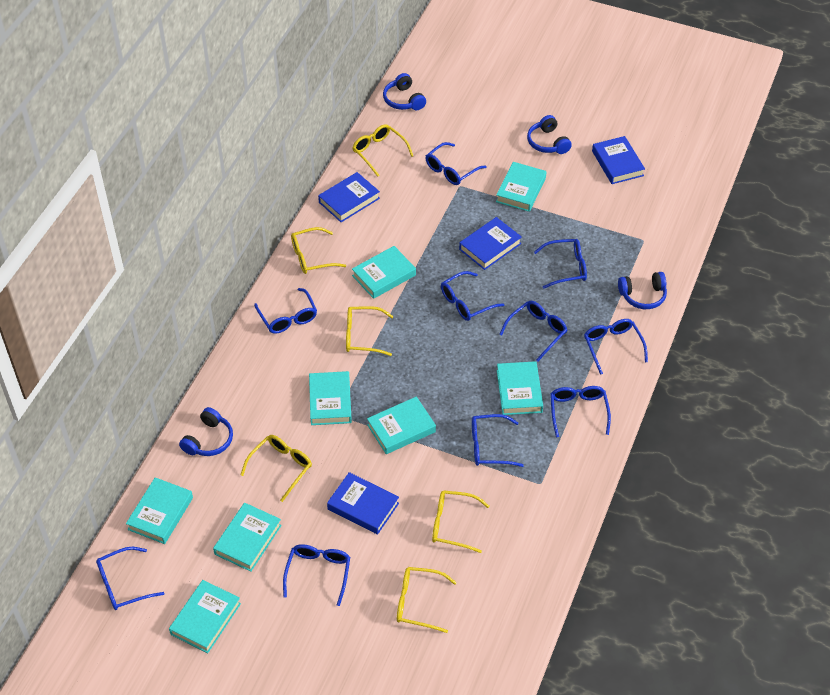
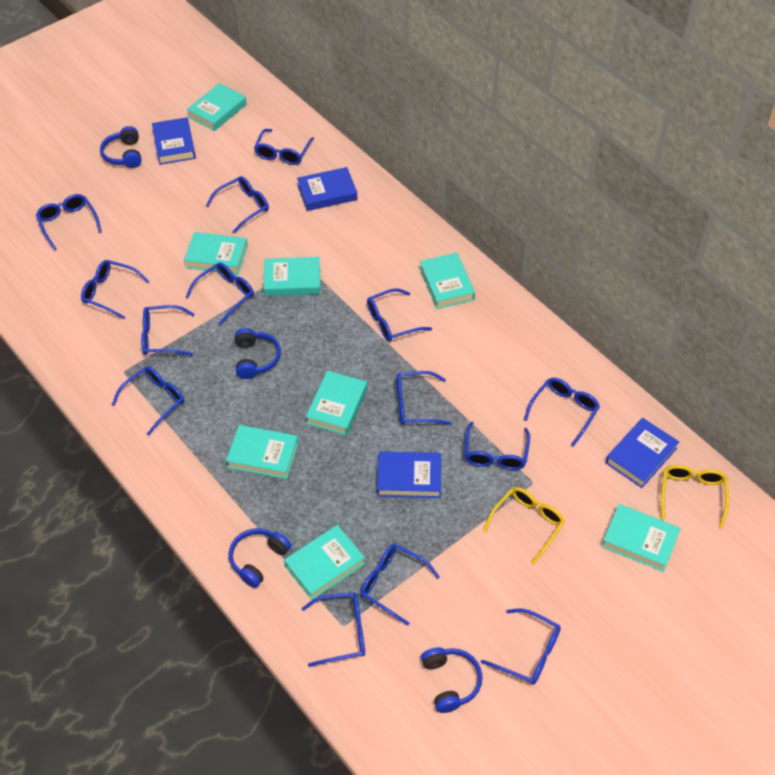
blue glasses: 10 -> 14
yellow glasses: 6 -> 2

